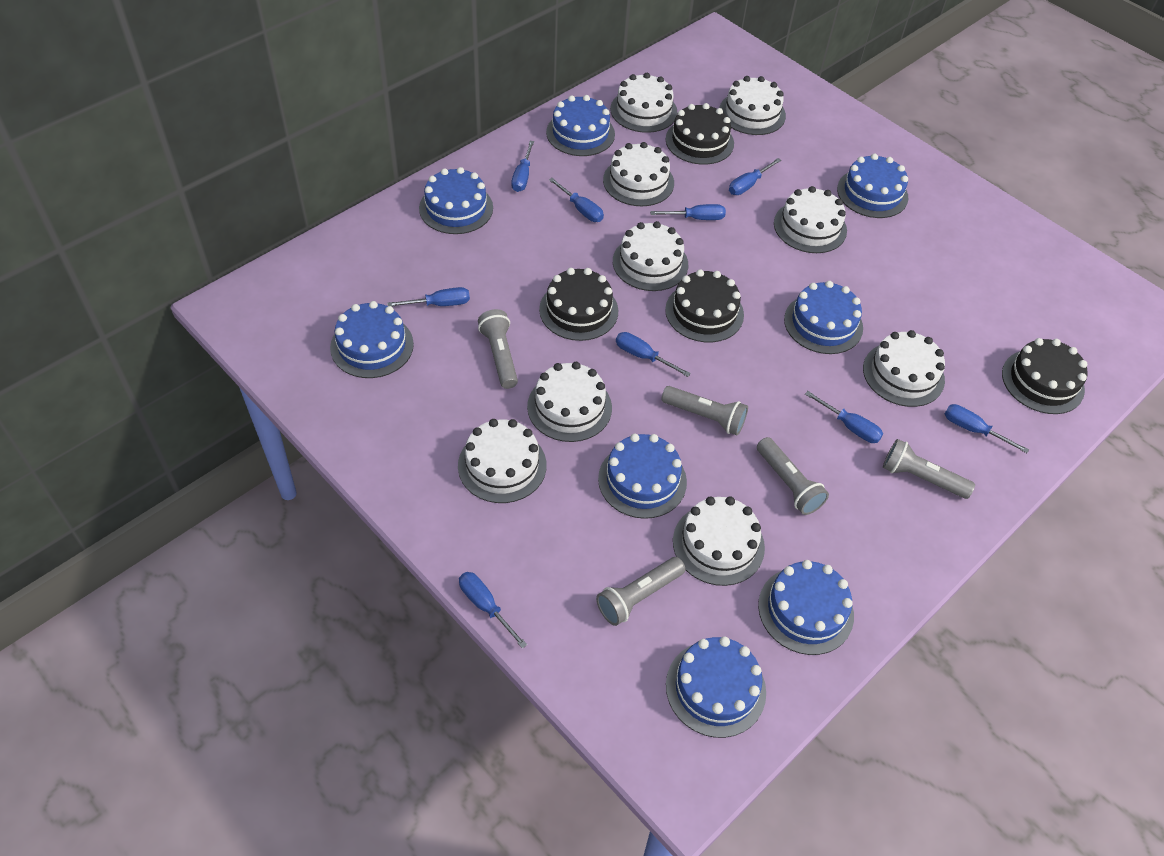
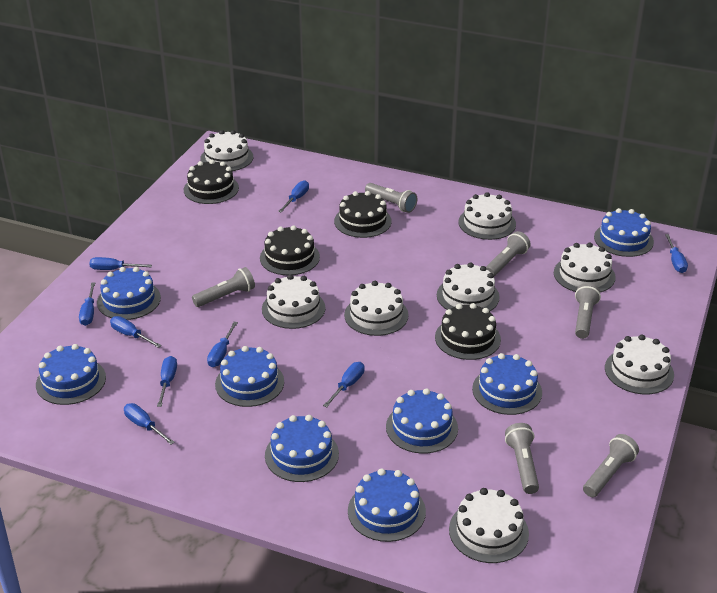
grey flashlight: 5 -> 6
white cake: 9 -> 8

